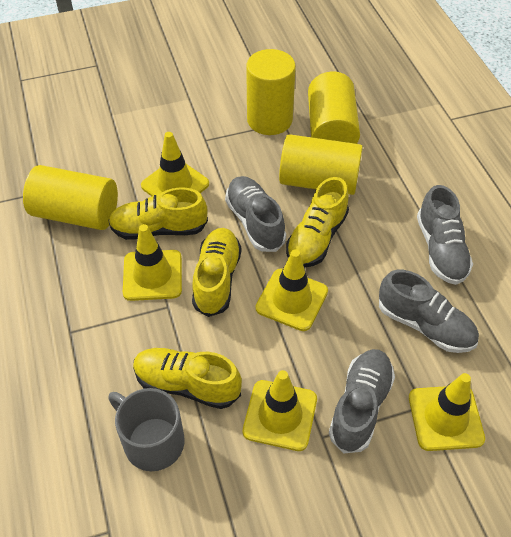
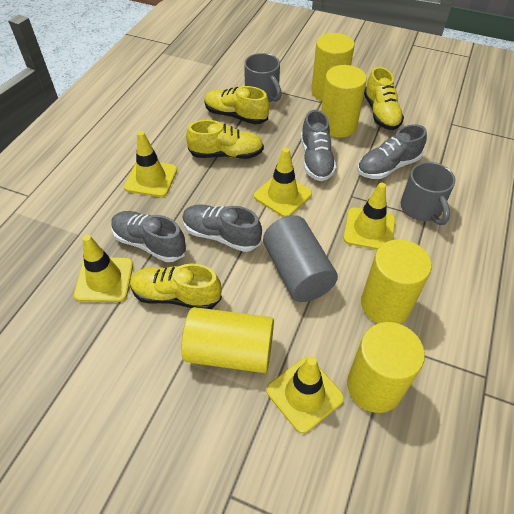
grey cylinder: 0 -> 1
grey mug: 1 -> 2
yellow cylinder: 4 -> 5

